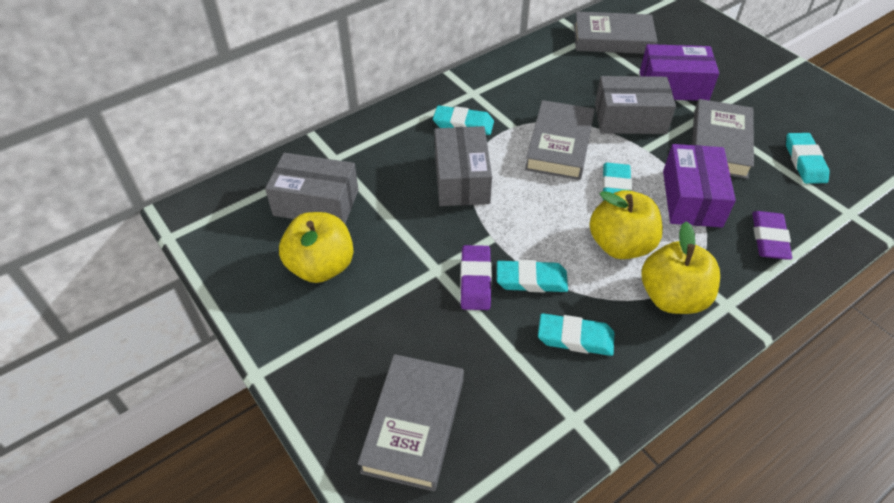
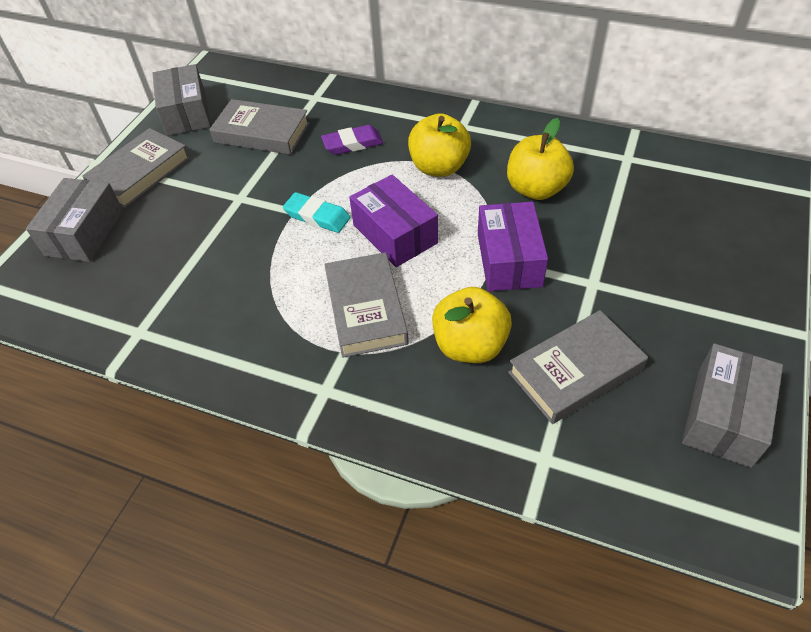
purple eraser: 2 -> 1
turquoise eraser: 5 -> 1

